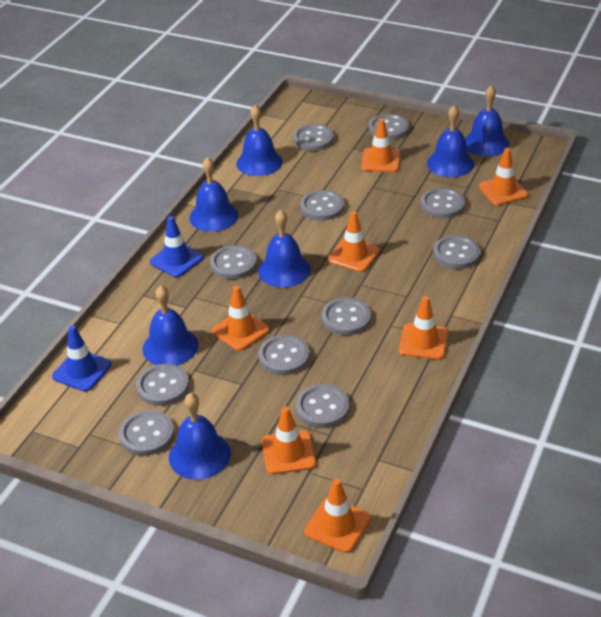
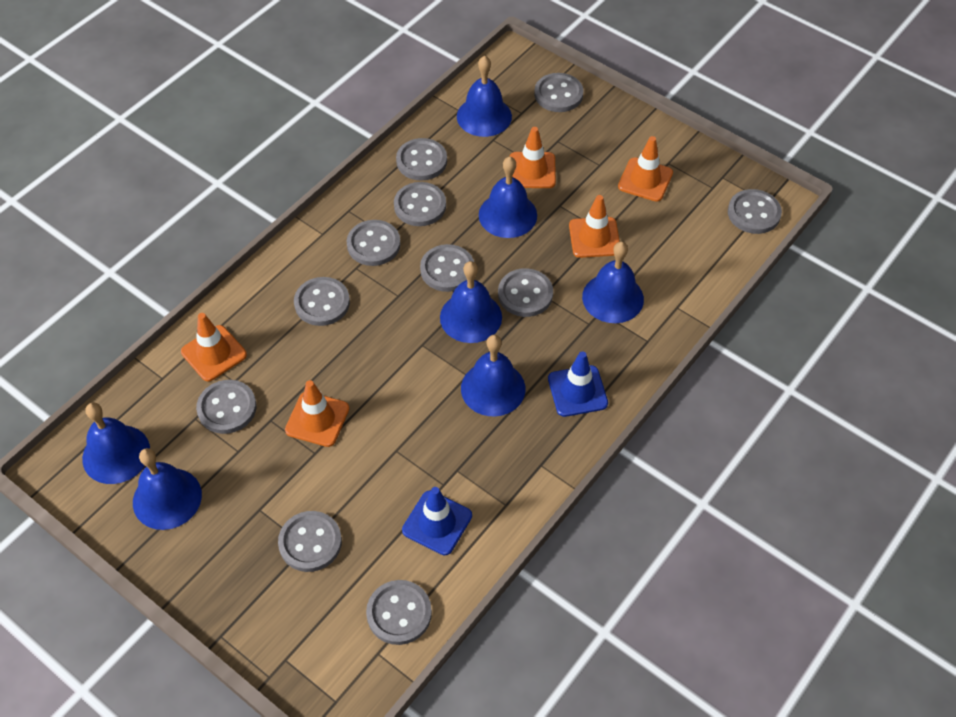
orange traffic cone: 7 -> 5

